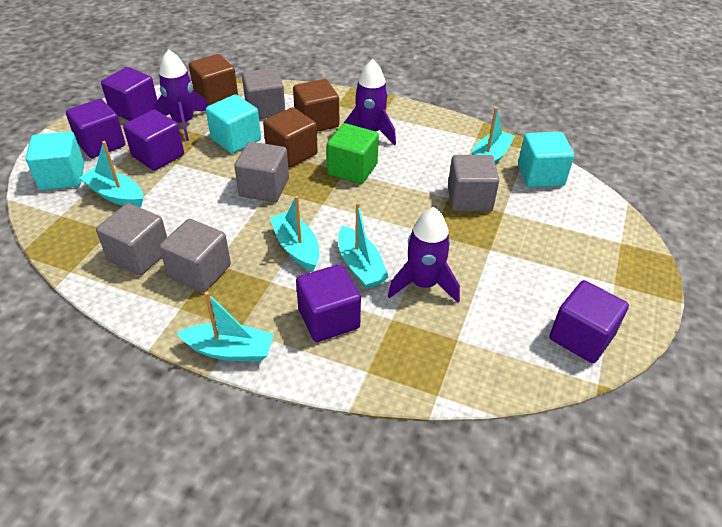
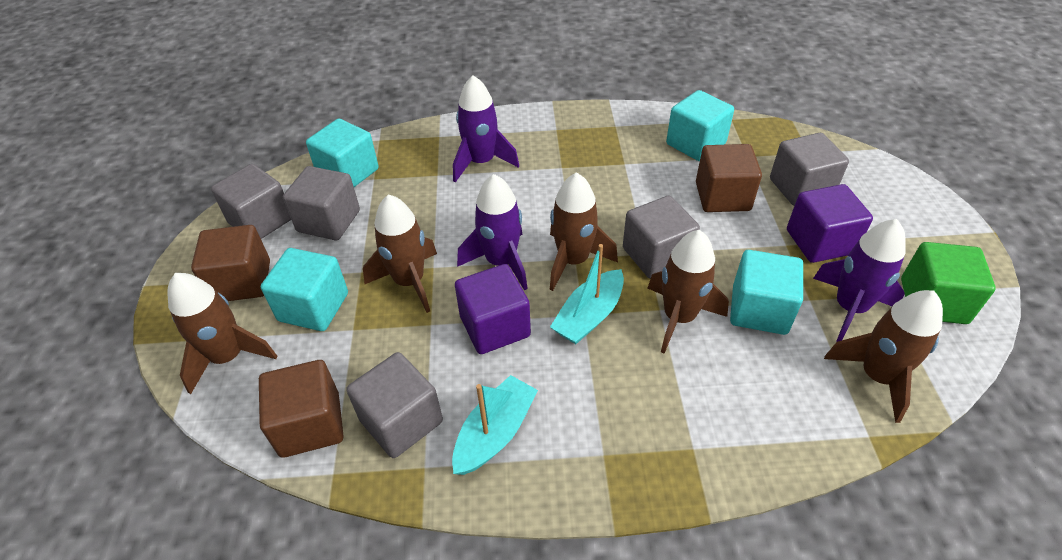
brown rocket: 0 -> 5
purple cube: 5 -> 2
turquoise boat: 5 -> 2
turquoise cube: 3 -> 4

